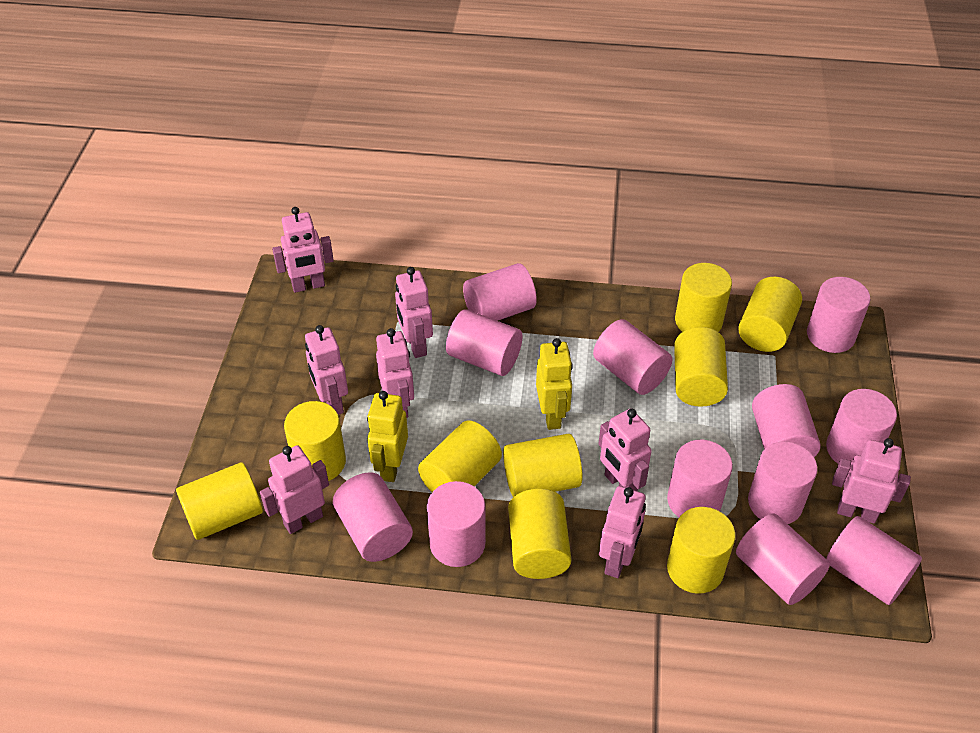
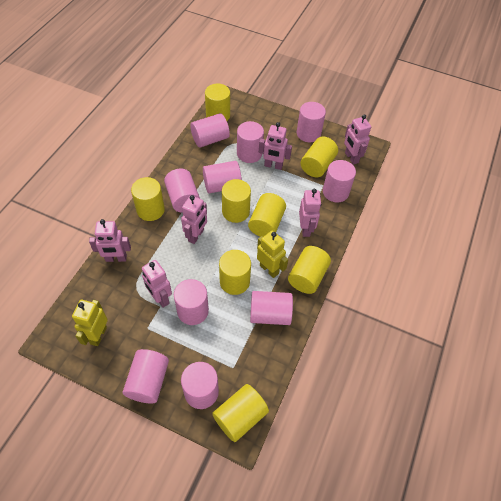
pink cylinder: 12 -> 10
pink robot: 8 -> 6
yellow cylinder: 9 -> 8

